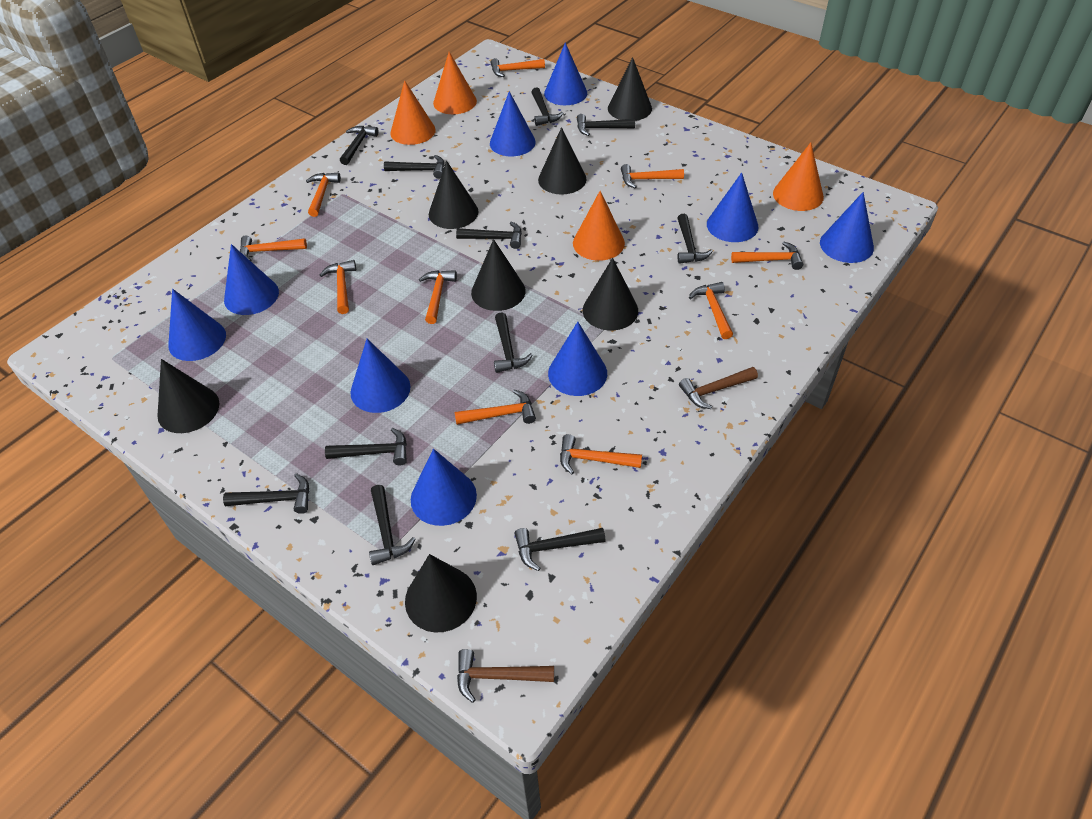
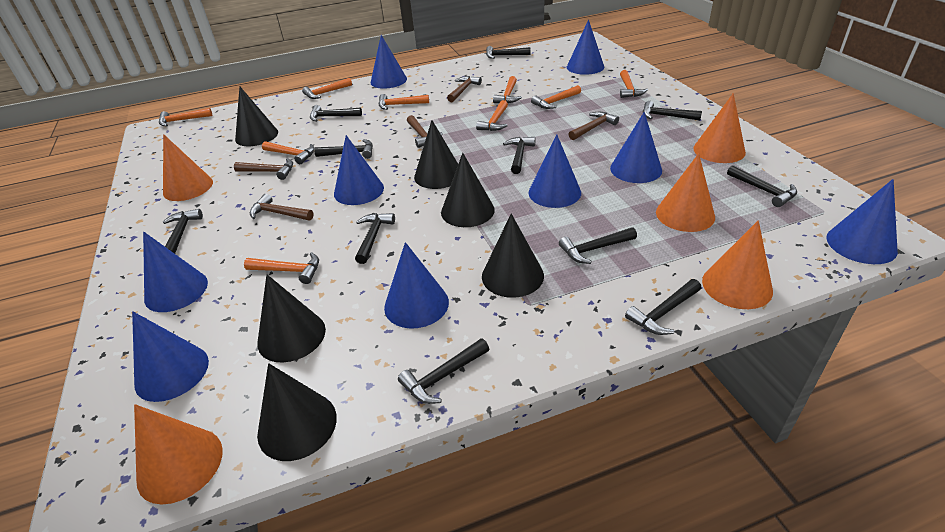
black cone: 7 -> 6
brown hammer: 2 -> 5
orange cone: 4 -> 5
orange hammer: 10 -> 9

